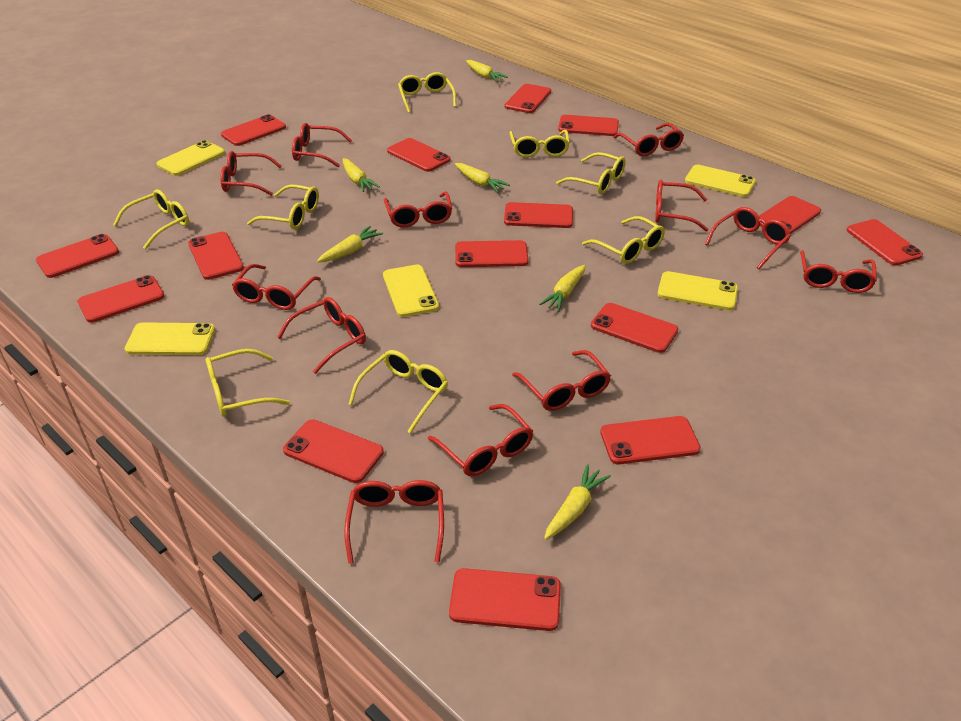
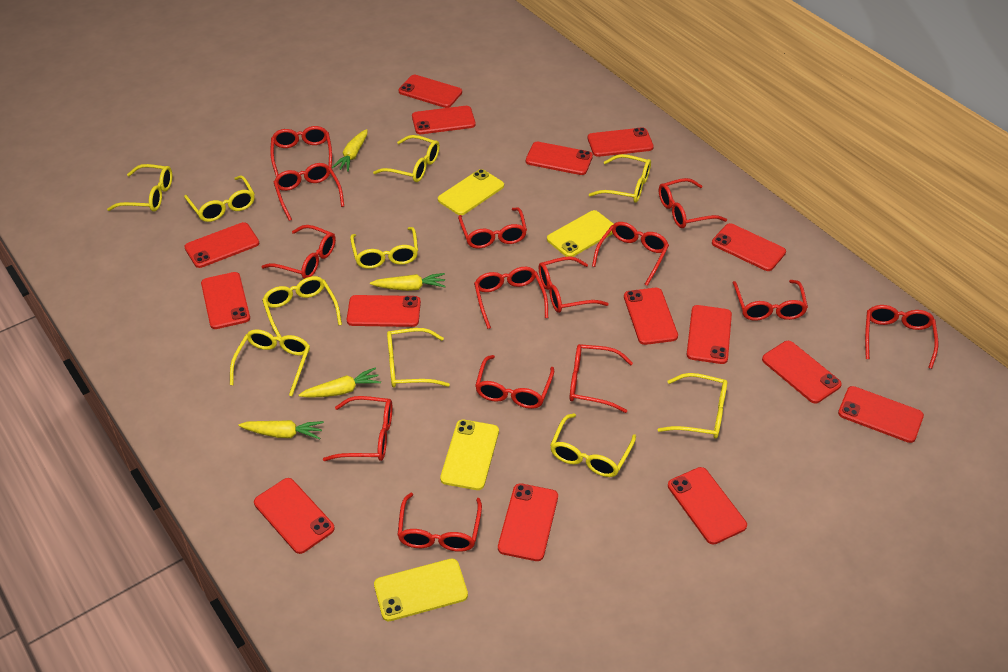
red glasses: 12 -> 14
yellow carrot: 6 -> 4
yellow glasses: 8 -> 10
yellow phone: 5 -> 4

